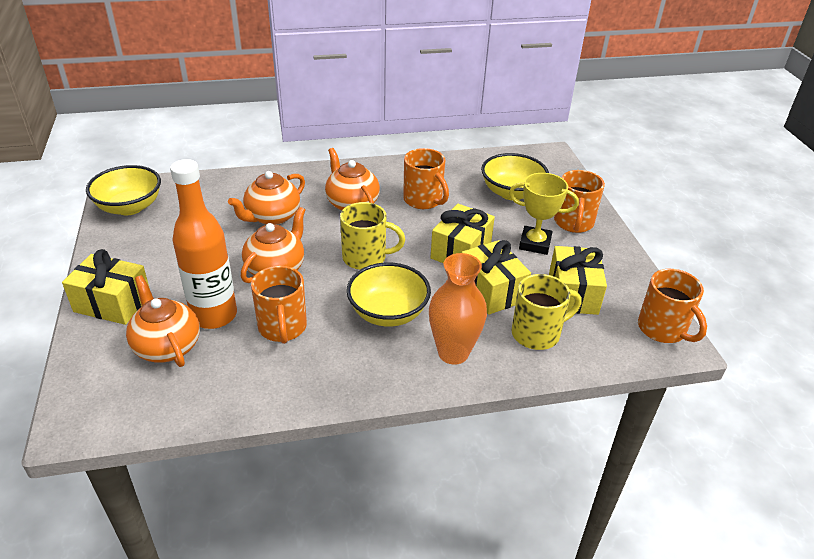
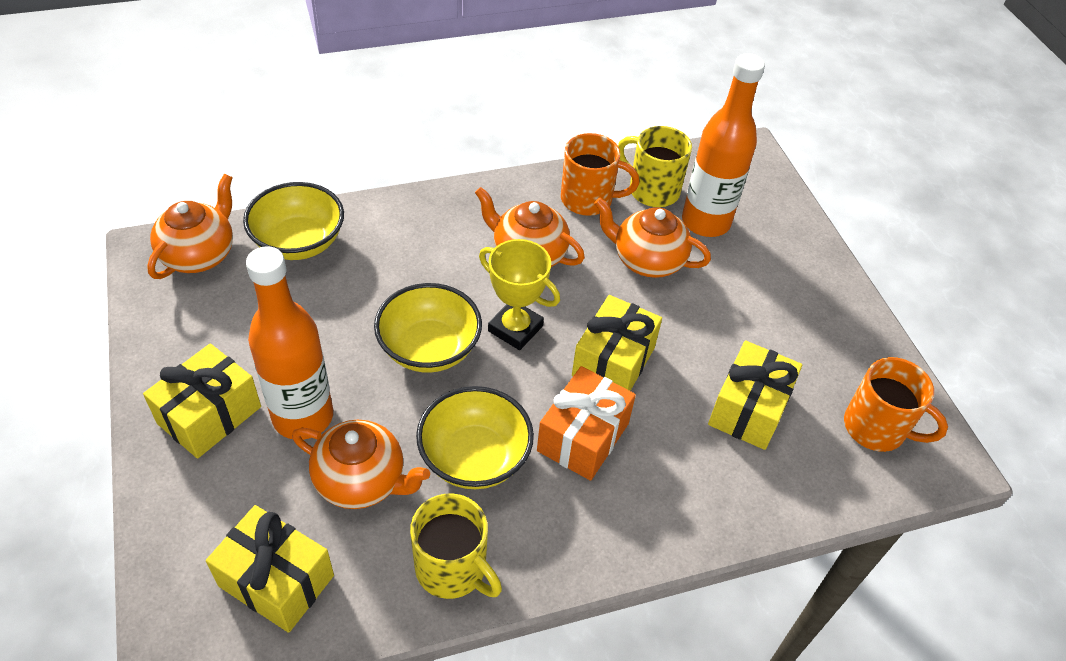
orange bottle: 1 -> 2
orange gift: 0 -> 1
orange mug: 4 -> 2
orange vase: 1 -> 0

